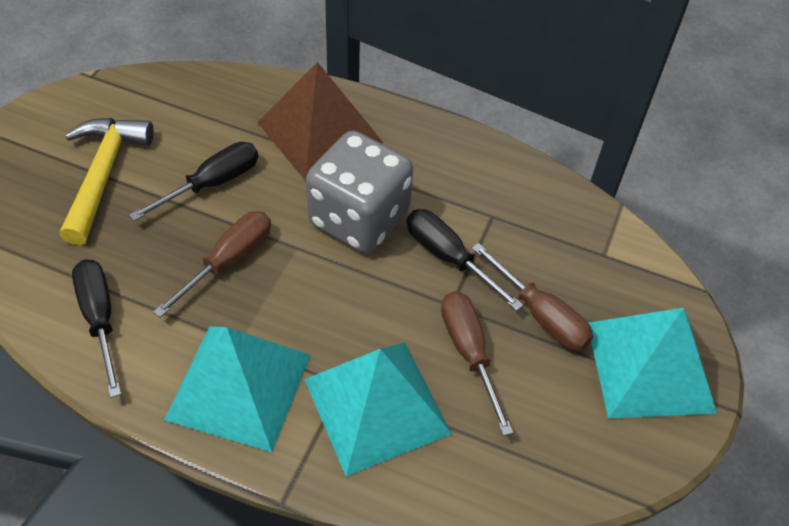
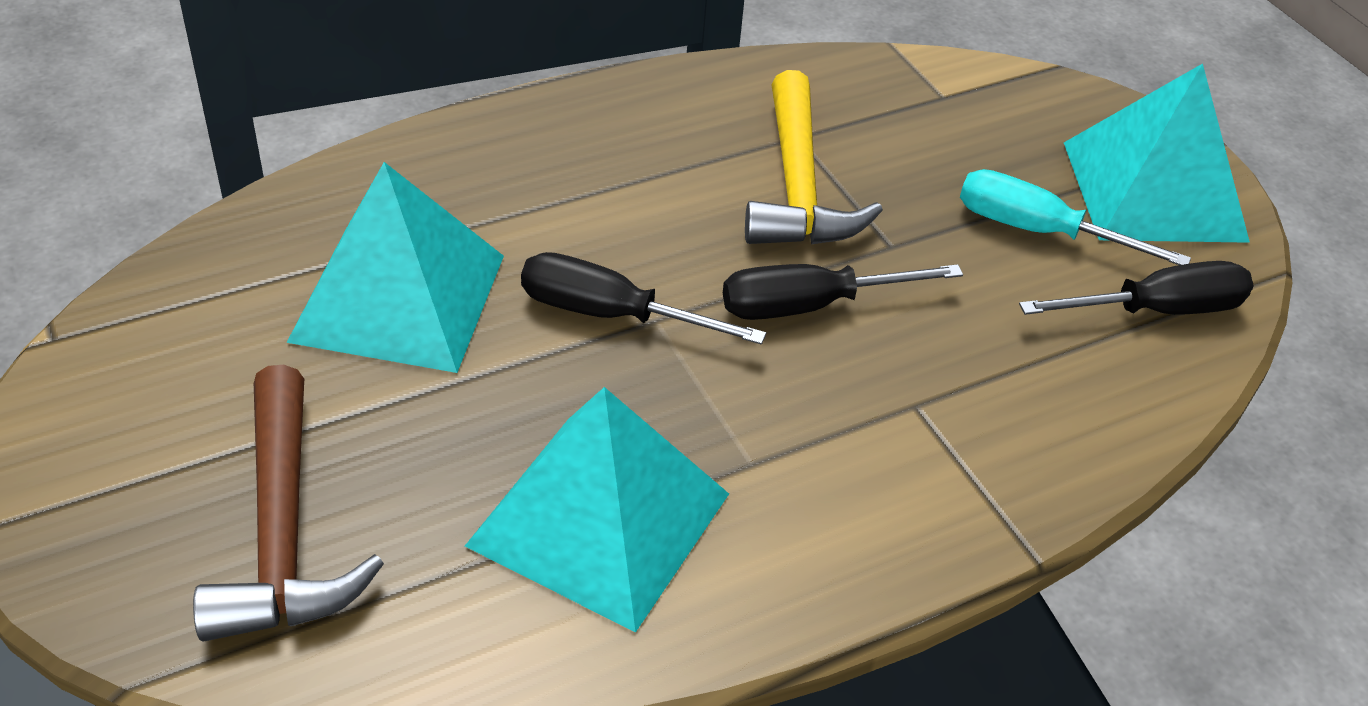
brown hammer: 0 -> 1
brown pyramid: 1 -> 0
brown screwdriver: 3 -> 0
grey dice: 1 -> 0
turquoise screwdriver: 0 -> 1

